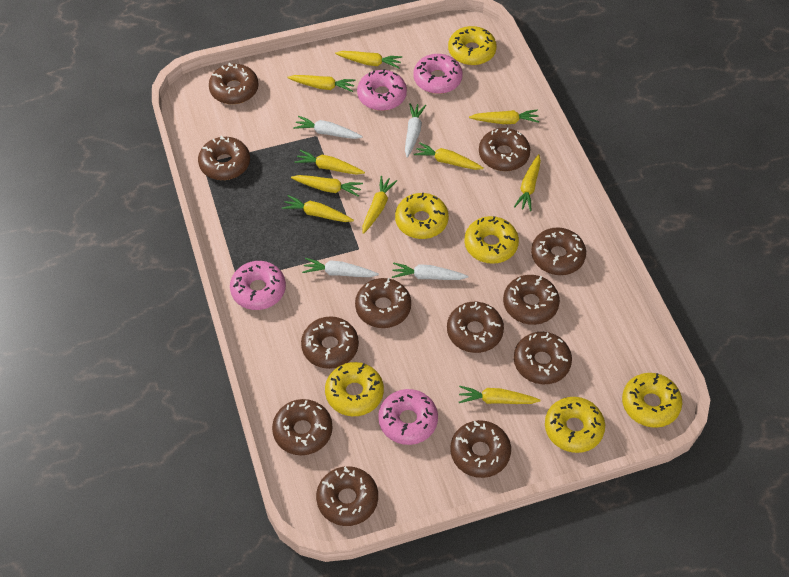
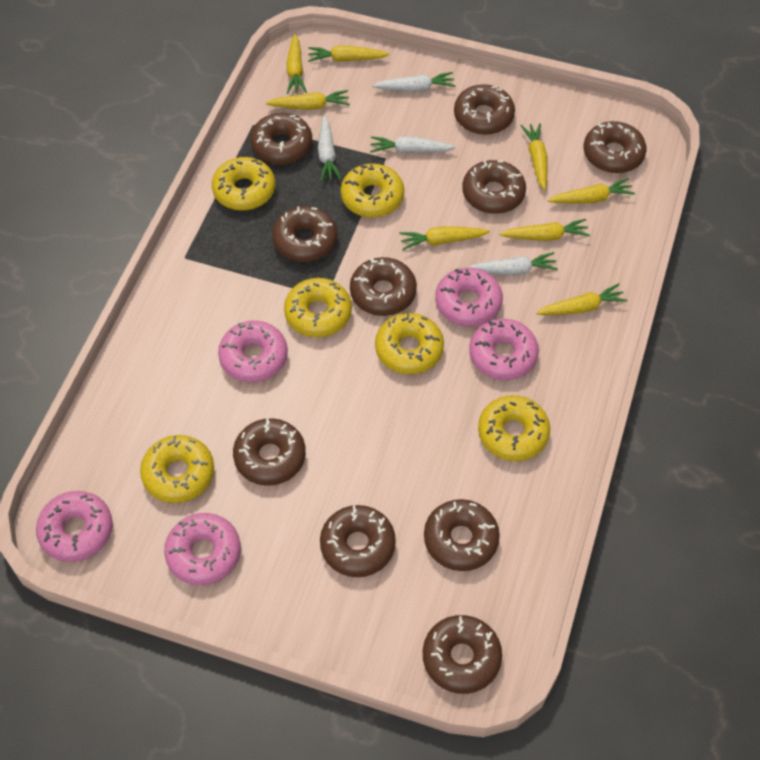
brown donut: 12 -> 10
pink donut: 4 -> 5
yellow carrot: 10 -> 8

